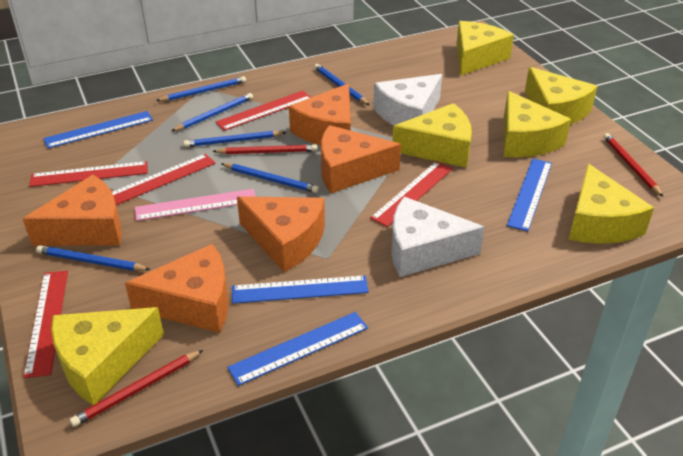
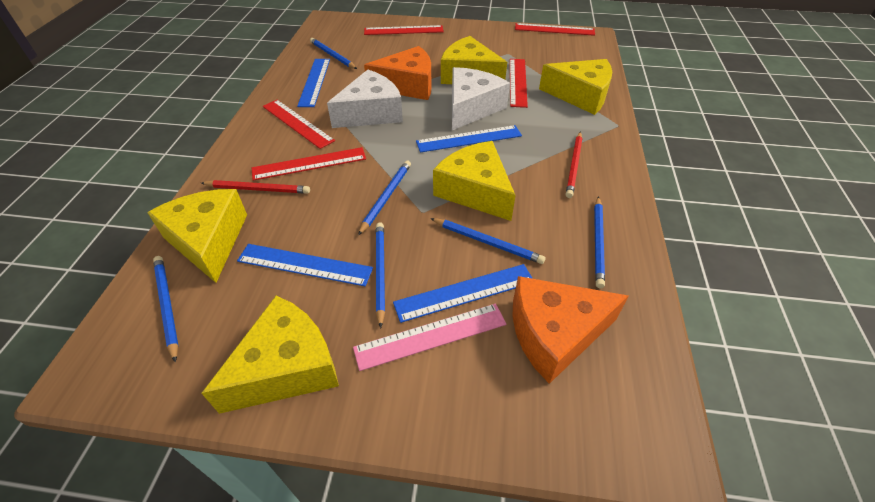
orange cheese: 5 -> 2
red pencil: 3 -> 2
yellow cheese: 6 -> 5

